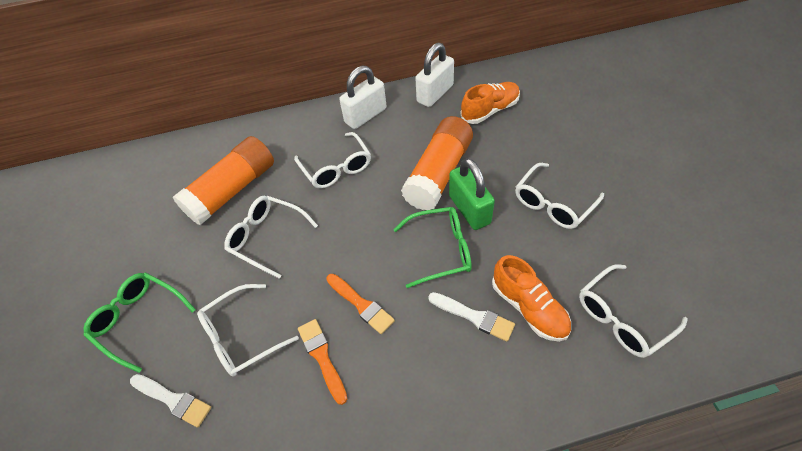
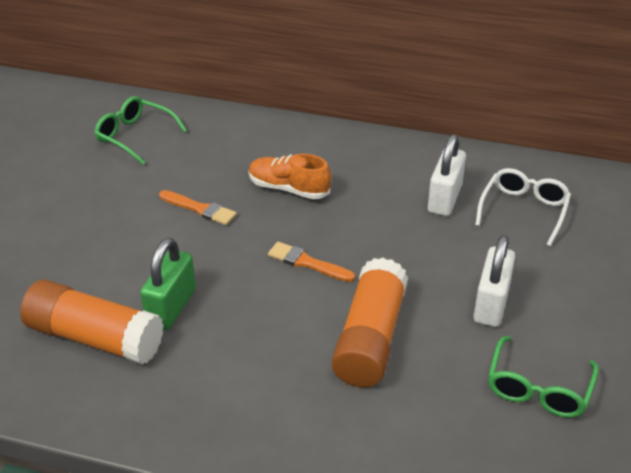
orange shoe: 2 -> 1
white brush: 2 -> 0
white glasses: 5 -> 1

